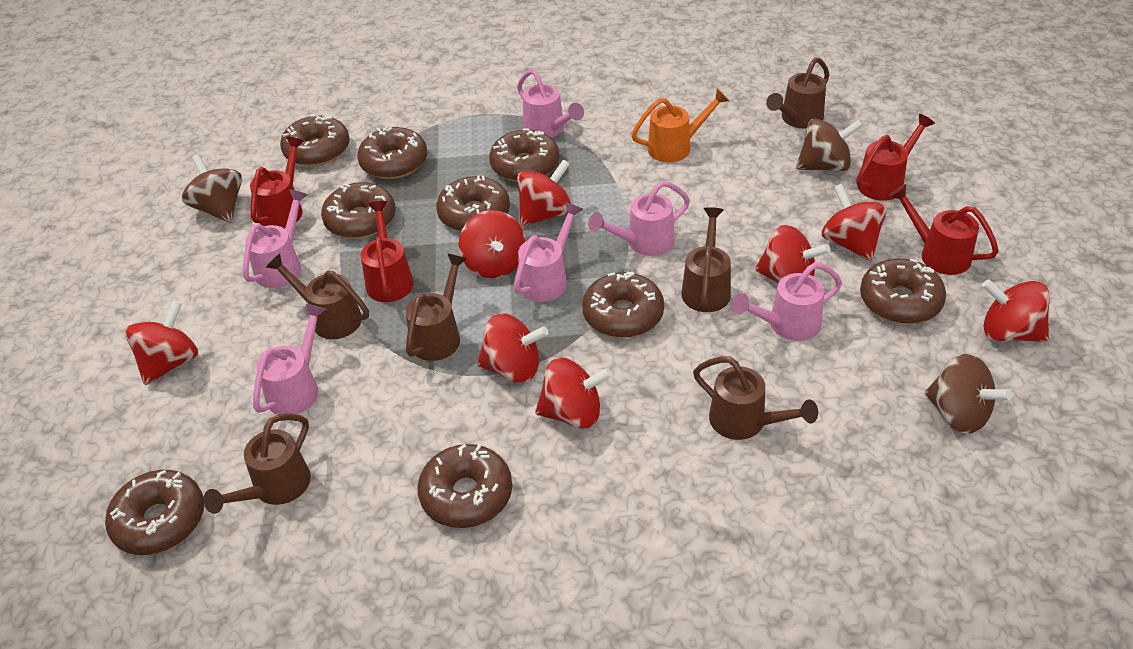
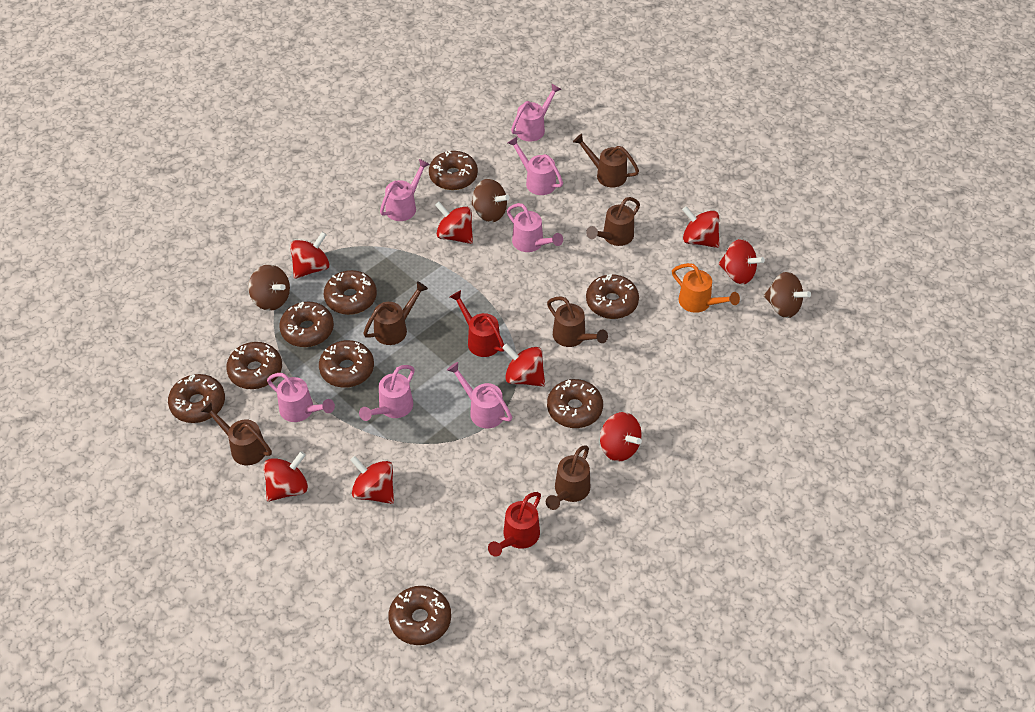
pink watering can: 6 -> 7
red watering can: 4 -> 2

